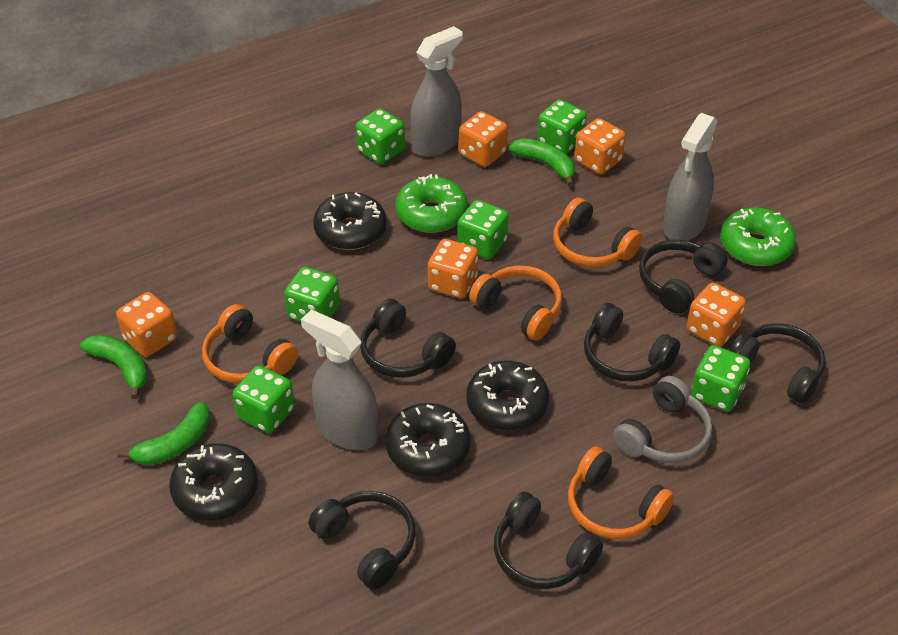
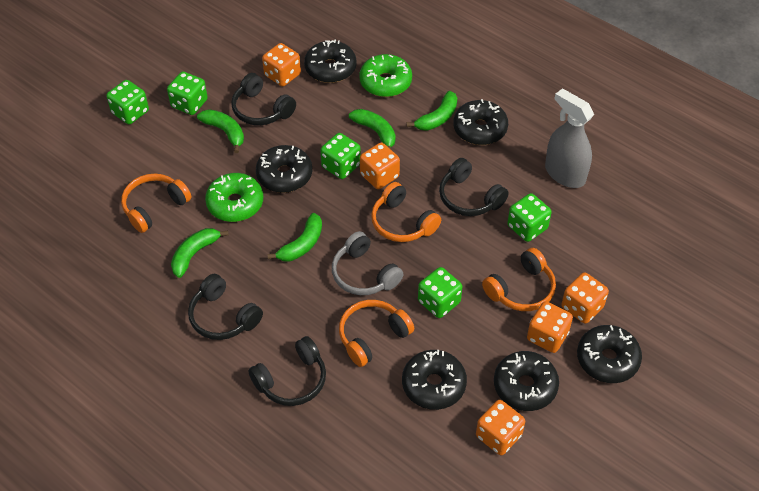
black donut: 4 -> 6
black headphones: 6 -> 4
green banana: 3 -> 5
green dice: 6 -> 5
grey spray bottle: 3 -> 1

